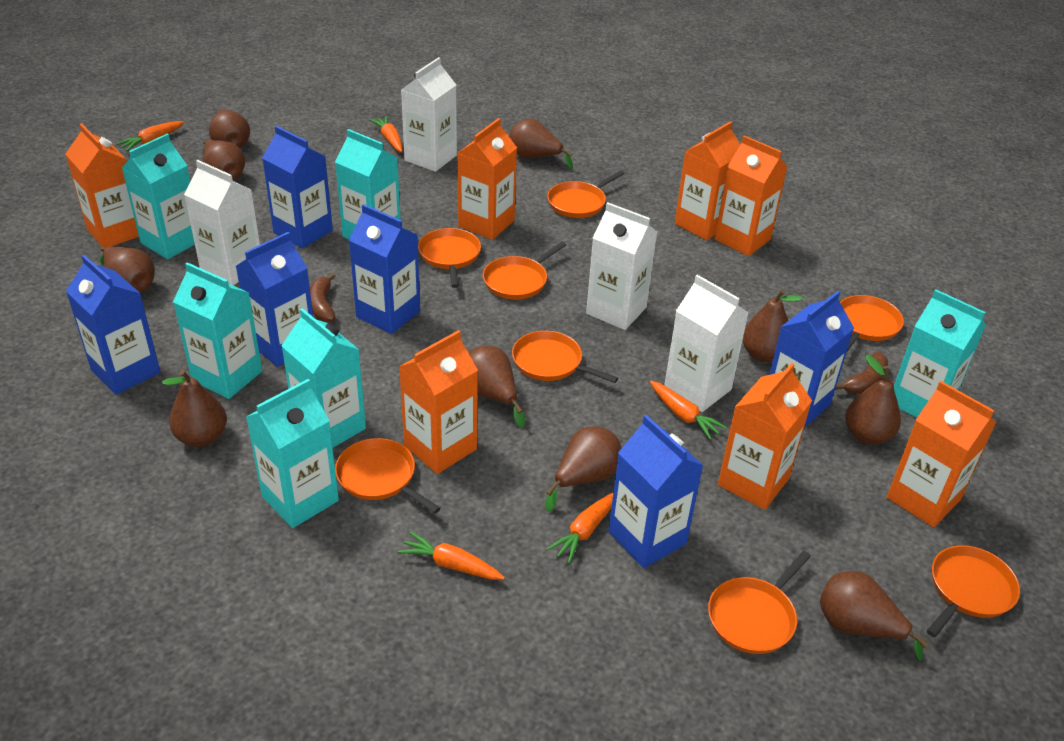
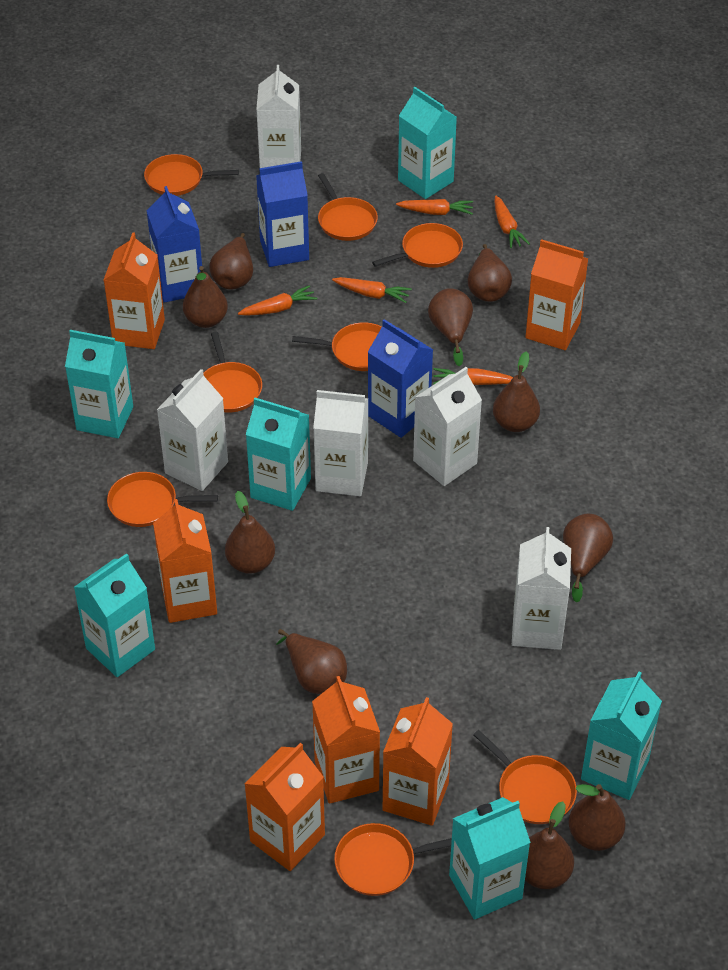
blue carton: 6 -> 3
brown banana: 2 -> 0
orange carton: 7 -> 6
white carton: 4 -> 5

